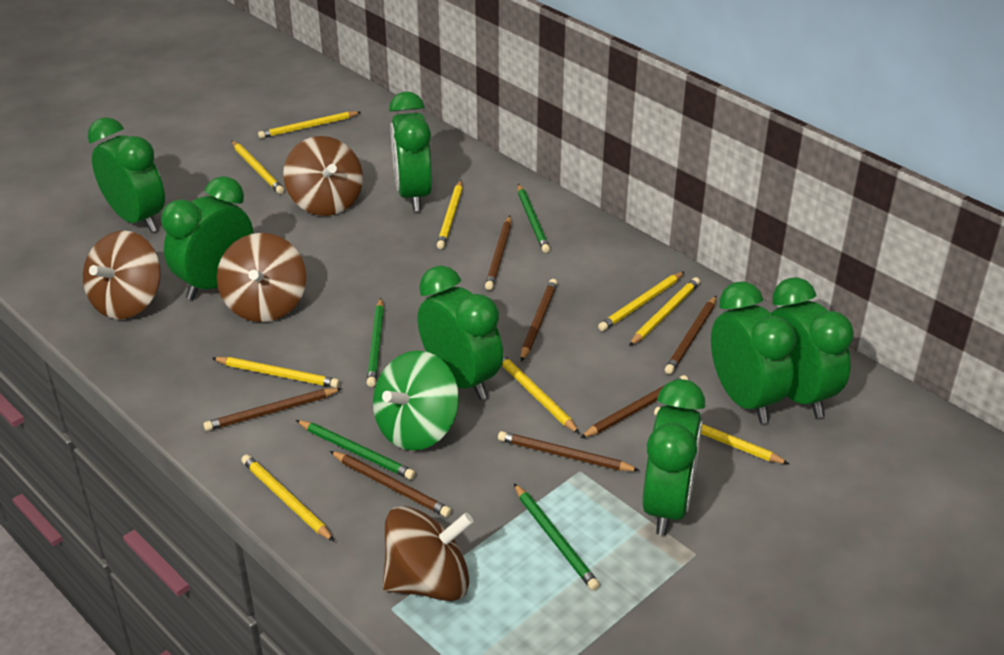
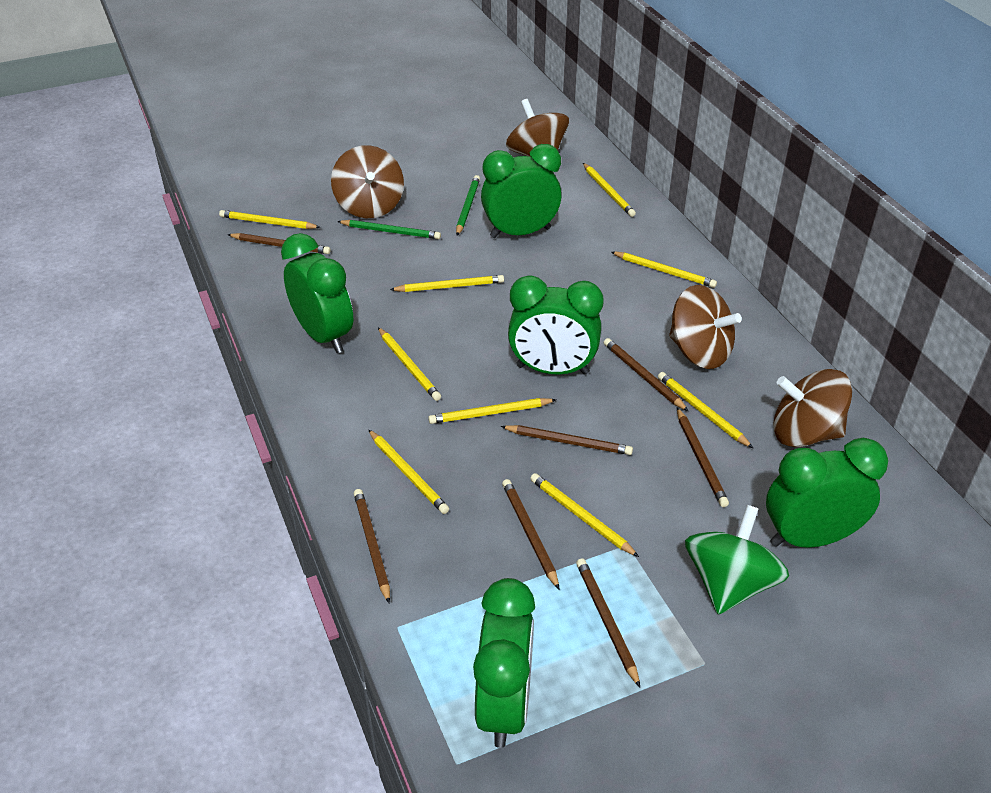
green clock: 7 -> 5
green pencil: 4 -> 2

